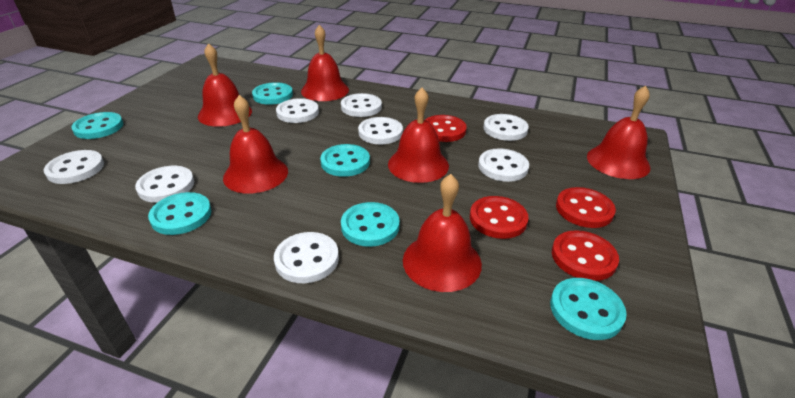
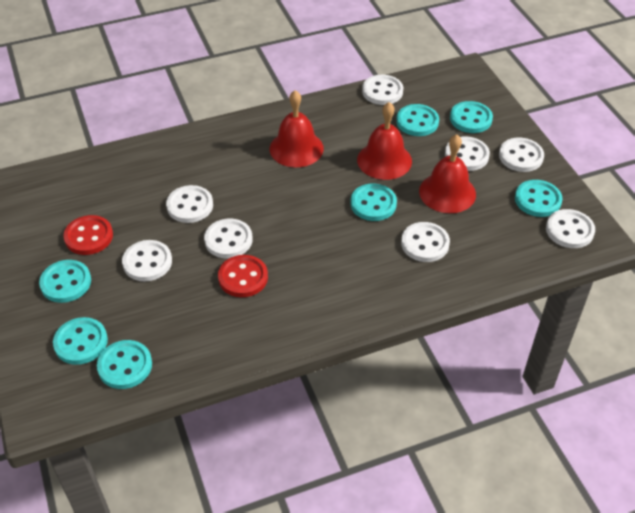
red bell: 6 -> 3
red button: 4 -> 2
turquoise button: 6 -> 7

